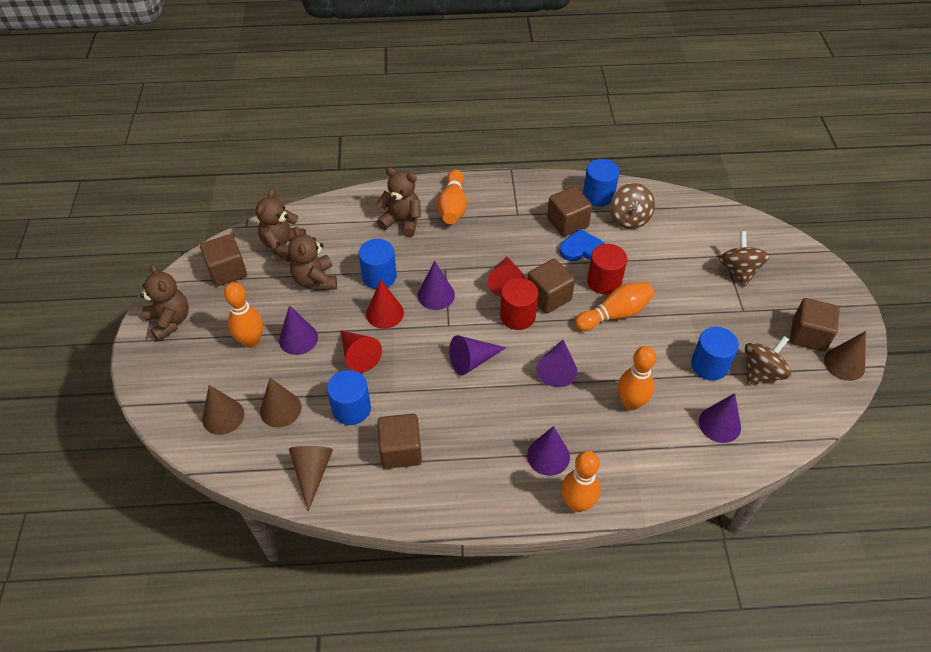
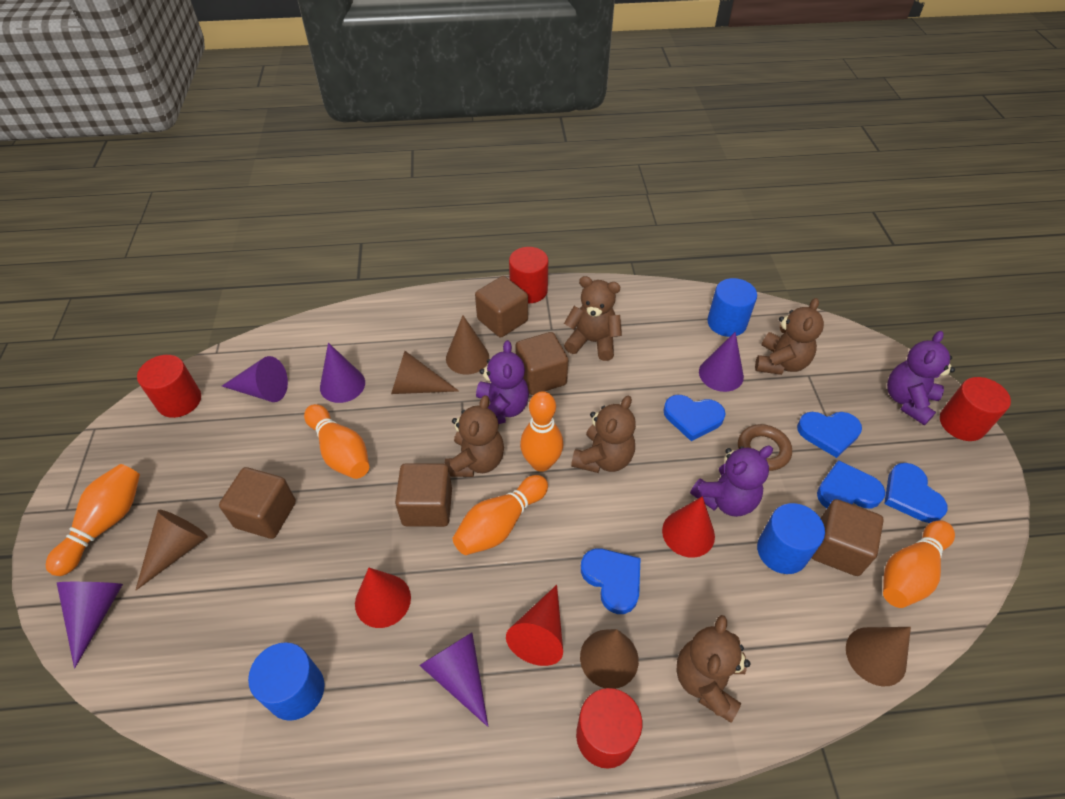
blue cylinder: 4 -> 3
blue heart: 1 -> 5
brown cone: 4 -> 5
brown ring: 0 -> 1
brown spinning top: 3 -> 0
brown teddy bear: 4 -> 5
purple cone: 6 -> 5
purple teddy bear: 0 -> 3
red cylinder: 2 -> 4

